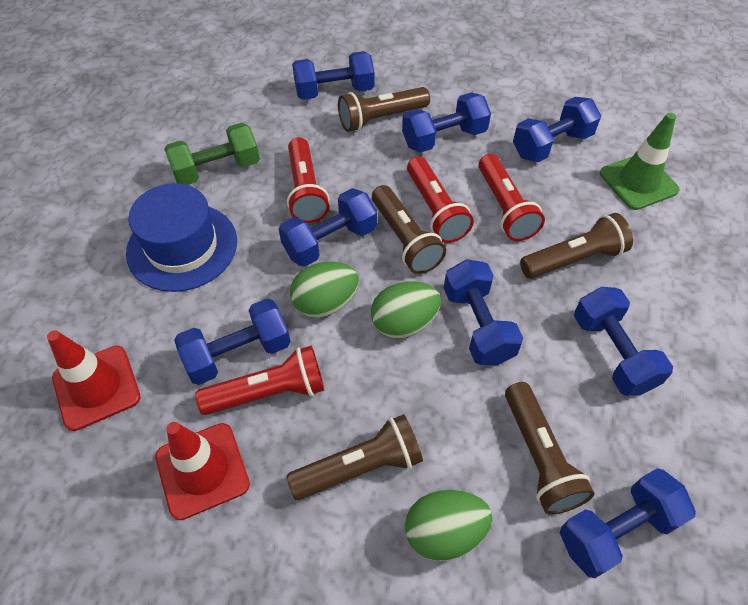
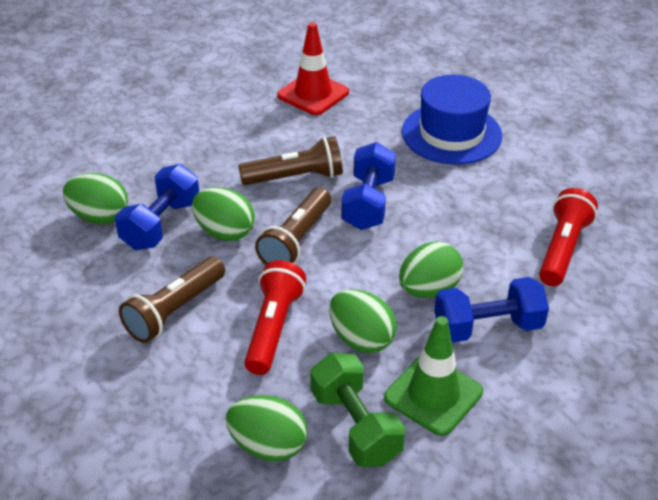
blue dumbbell: 8 -> 3
brown flashlight: 5 -> 3
green egg: 3 -> 5
red flashlight: 4 -> 2
red traffic cone: 2 -> 1

